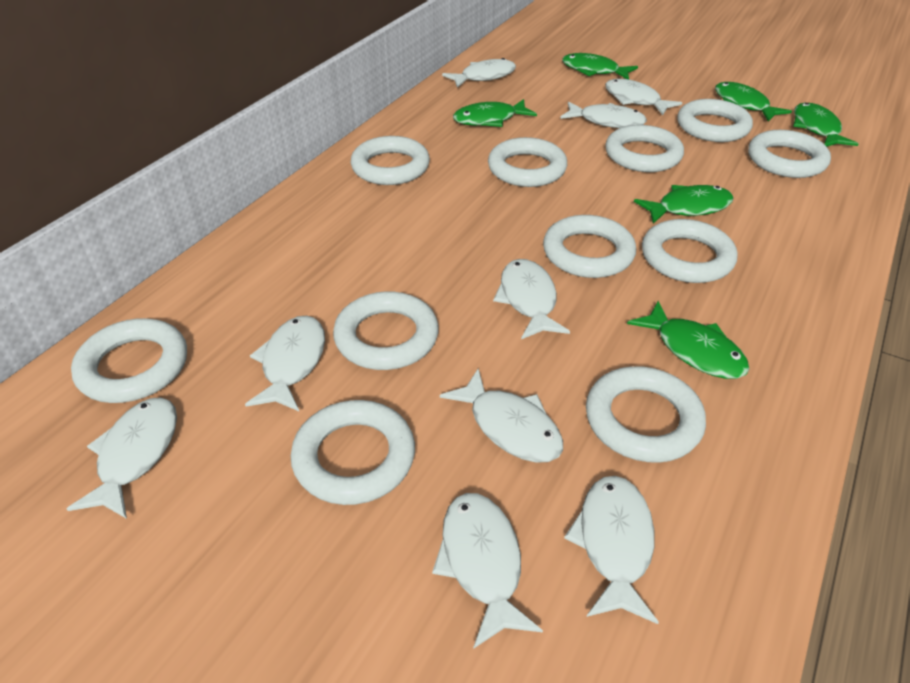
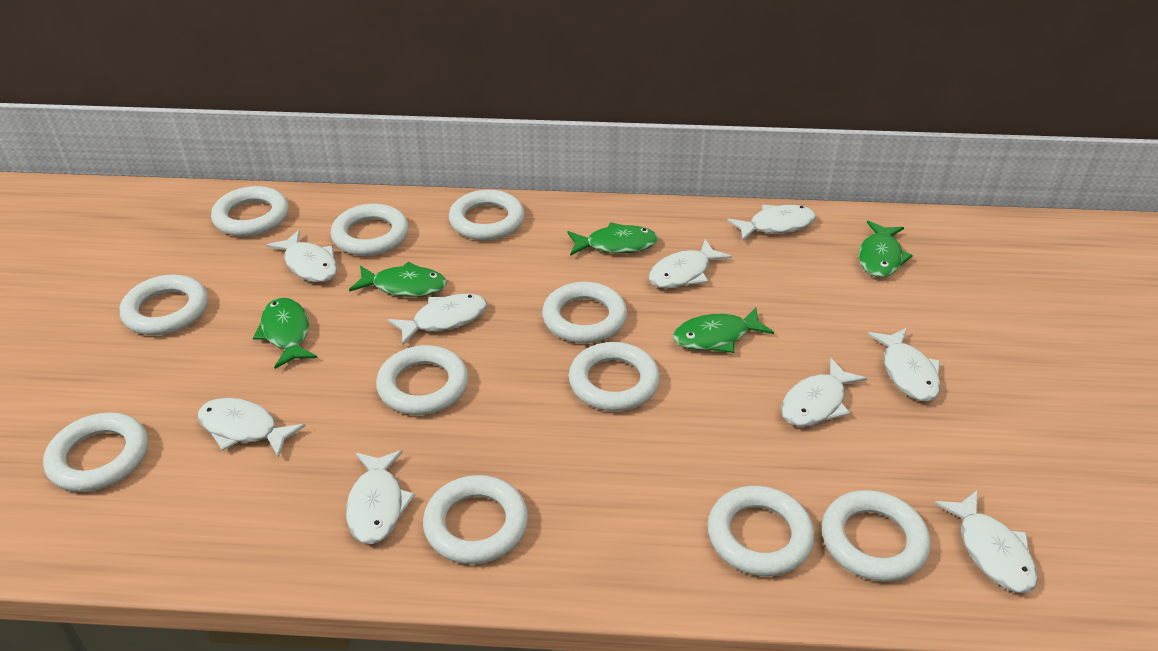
green fish: 6 -> 5

